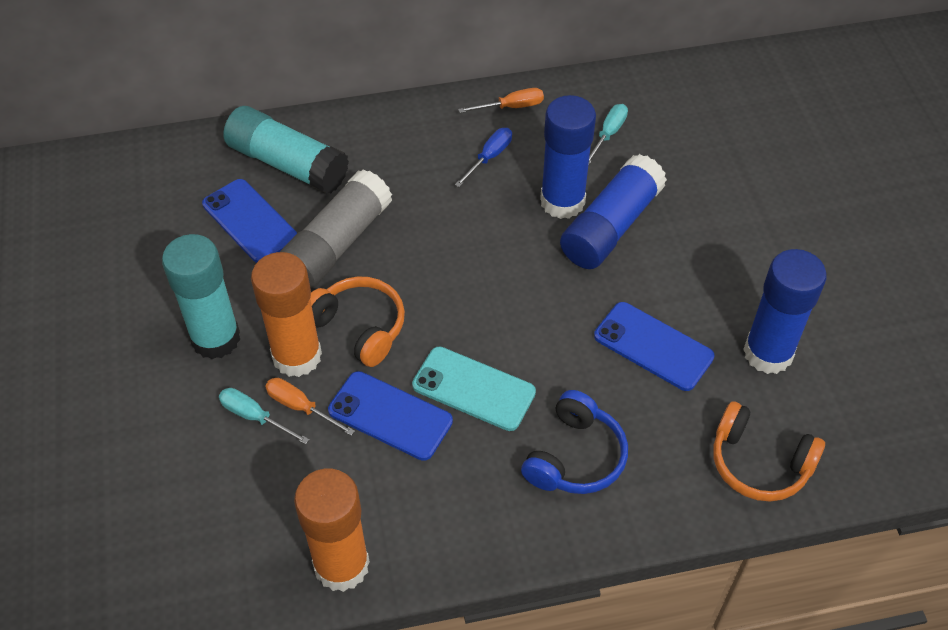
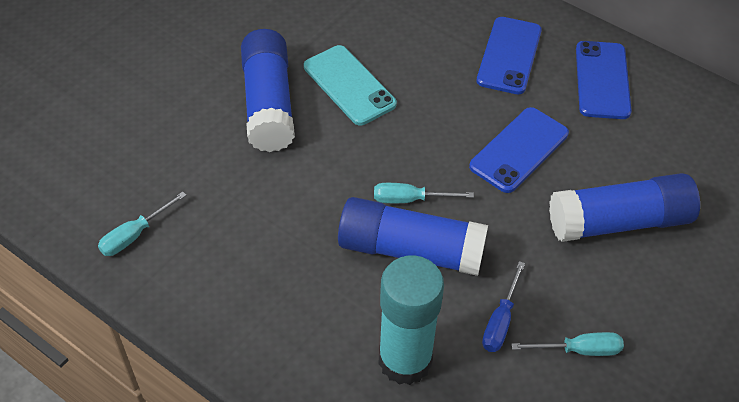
blue headphones: 1 -> 0
grey glue stick: 1 -> 0
orange glue stick: 2 -> 0
orange headphones: 2 -> 0
orange screwdriver: 2 -> 0
turquoise glue stick: 2 -> 1
turquoise screwdriver: 2 -> 3

